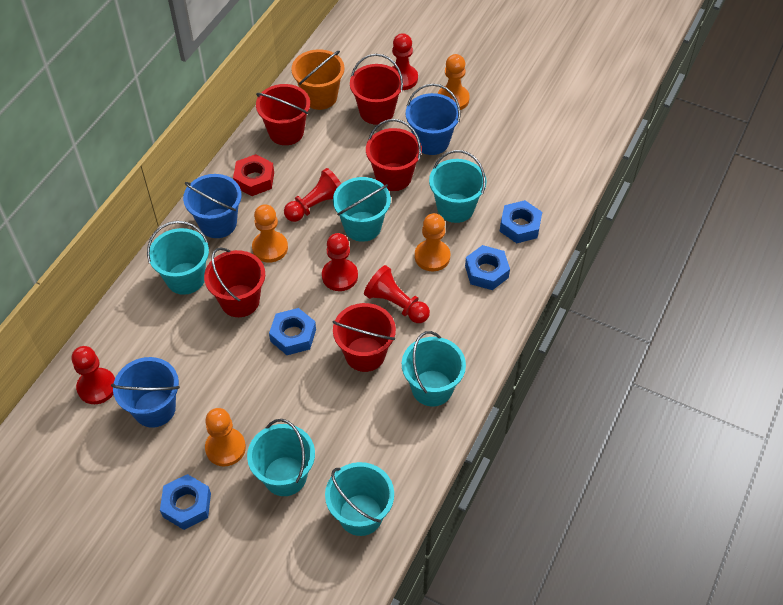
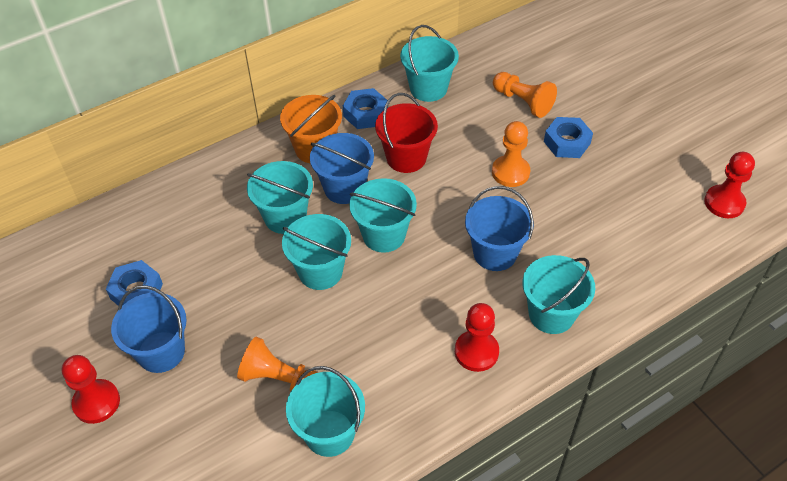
blue nut: 4 -> 3
orange pawn: 4 -> 3
red bucket: 5 -> 1
red nut: 1 -> 0
red pawn: 5 -> 3

